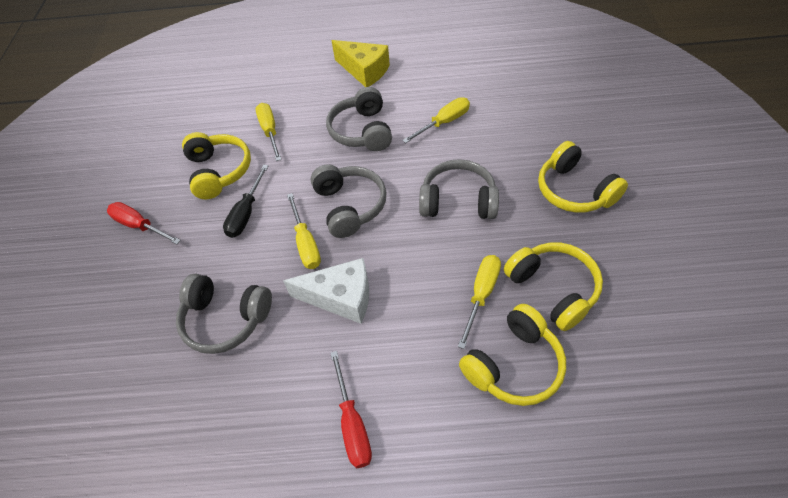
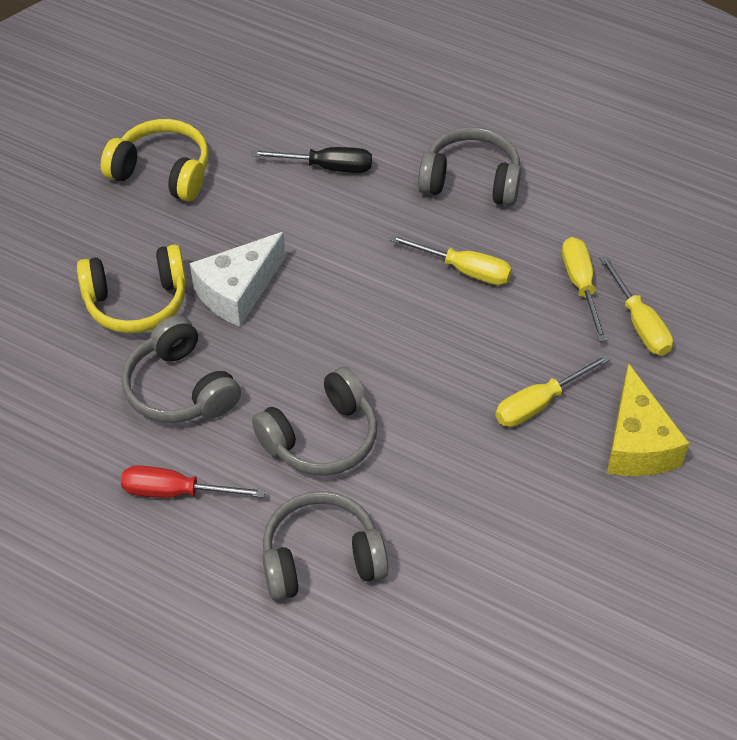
red screwdriver: 2 -> 1
yellow headphones: 4 -> 2

